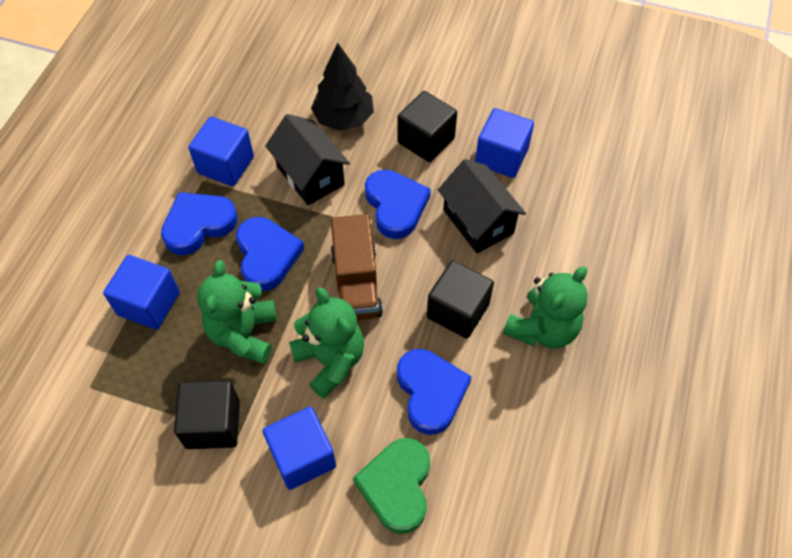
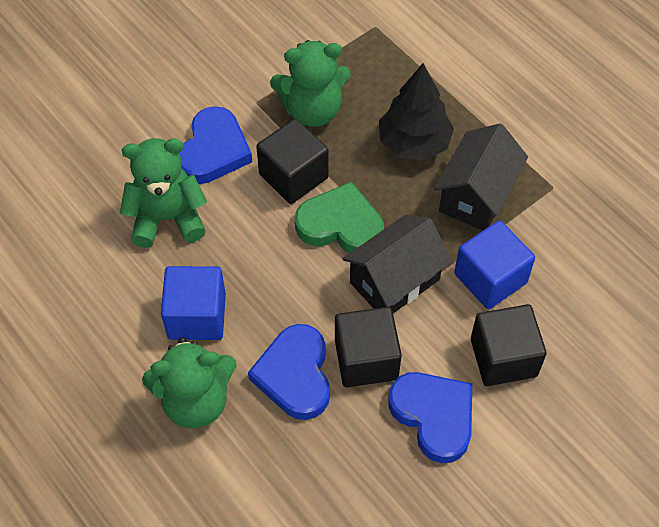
blue cube: 4 -> 2
blue heart: 4 -> 3
brown truck: 1 -> 0

